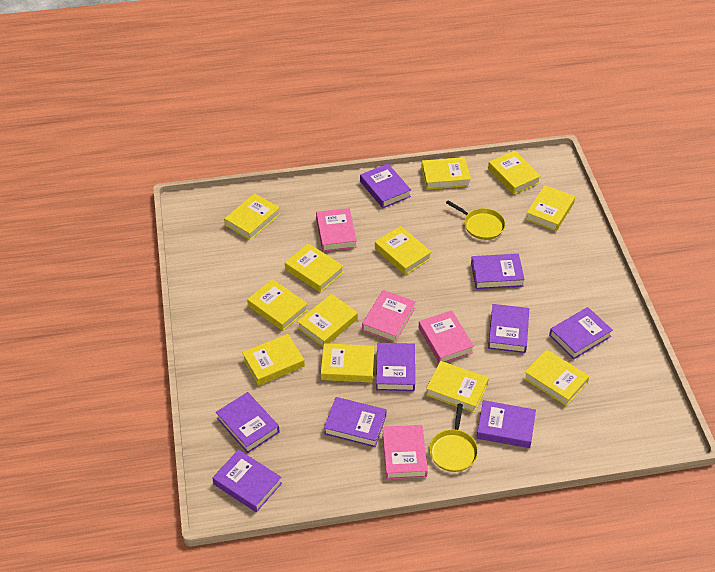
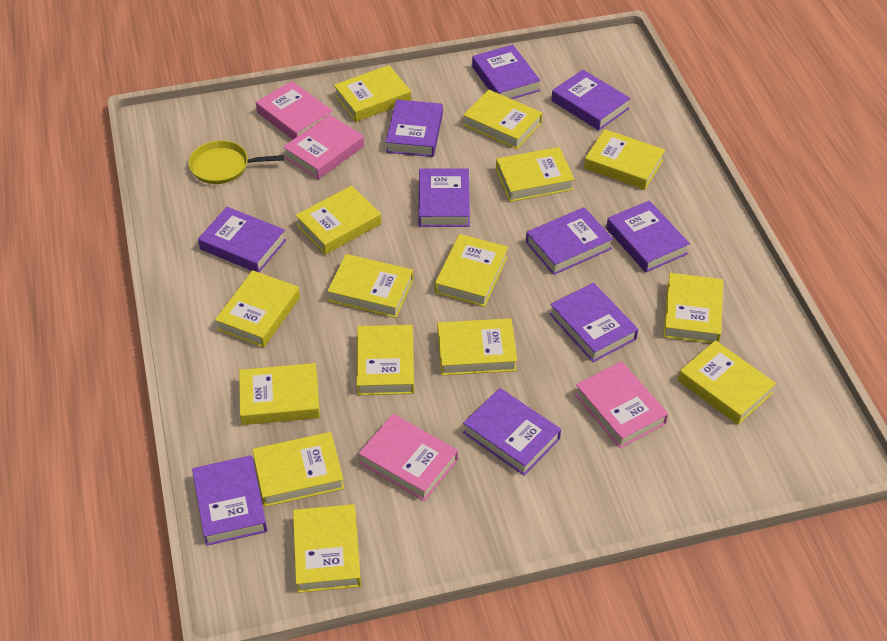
purple book: 9 -> 10
yellow book: 12 -> 15
yellow pan: 2 -> 1

